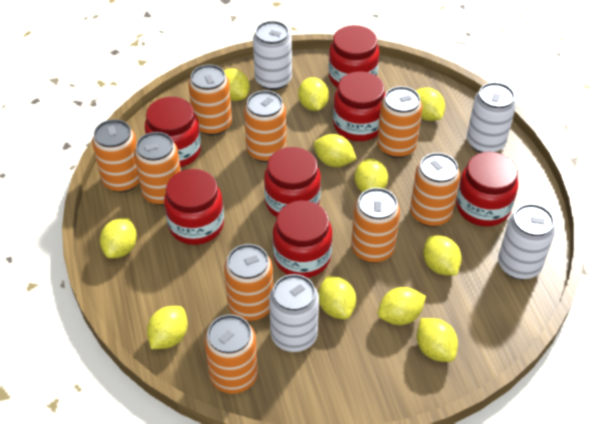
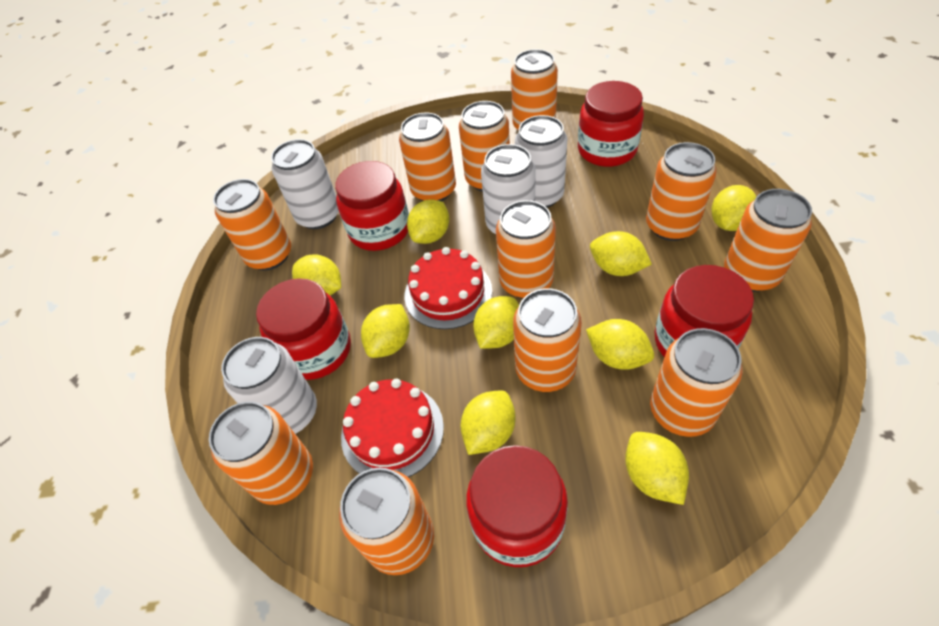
orange can: 9 -> 11
red cake: 0 -> 2
red jar: 7 -> 5
yellow lemon: 11 -> 9

